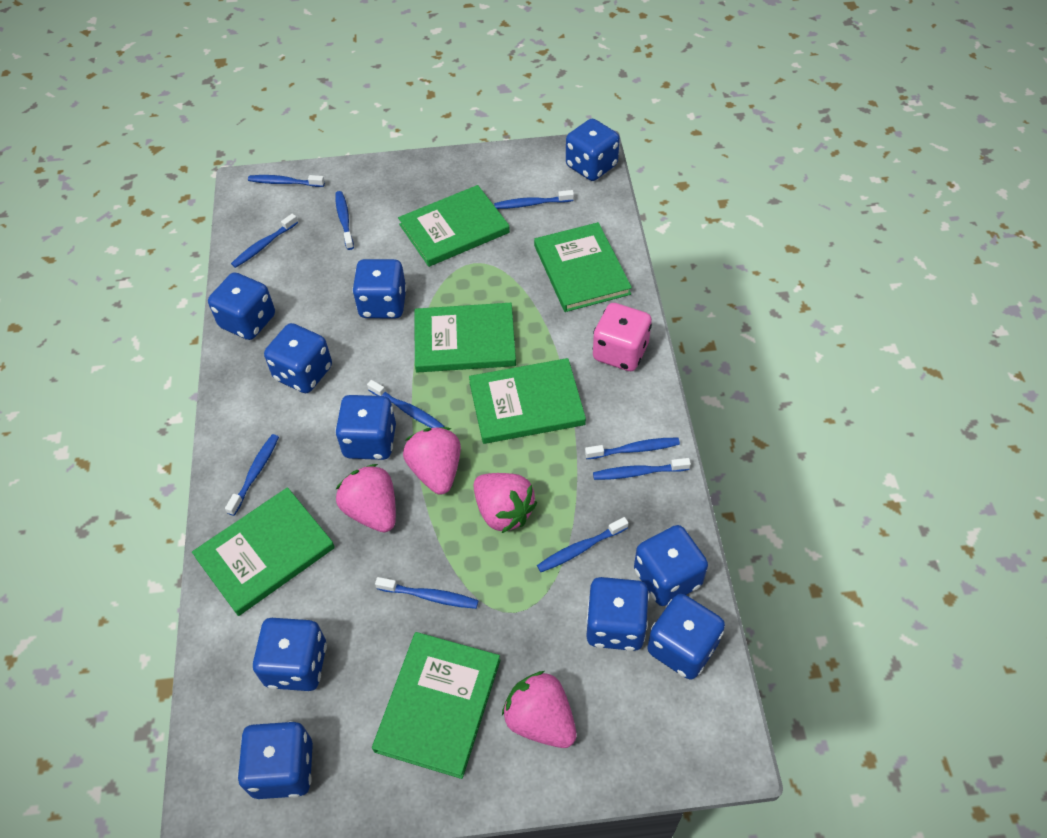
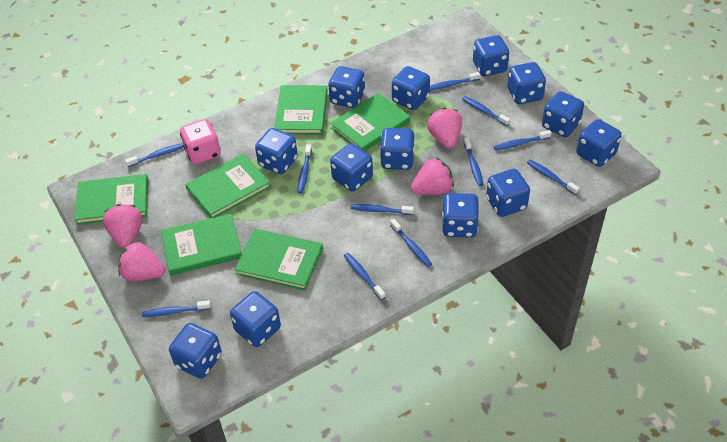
blue dice: 10 -> 13
blue toothbrush: 10 -> 11

